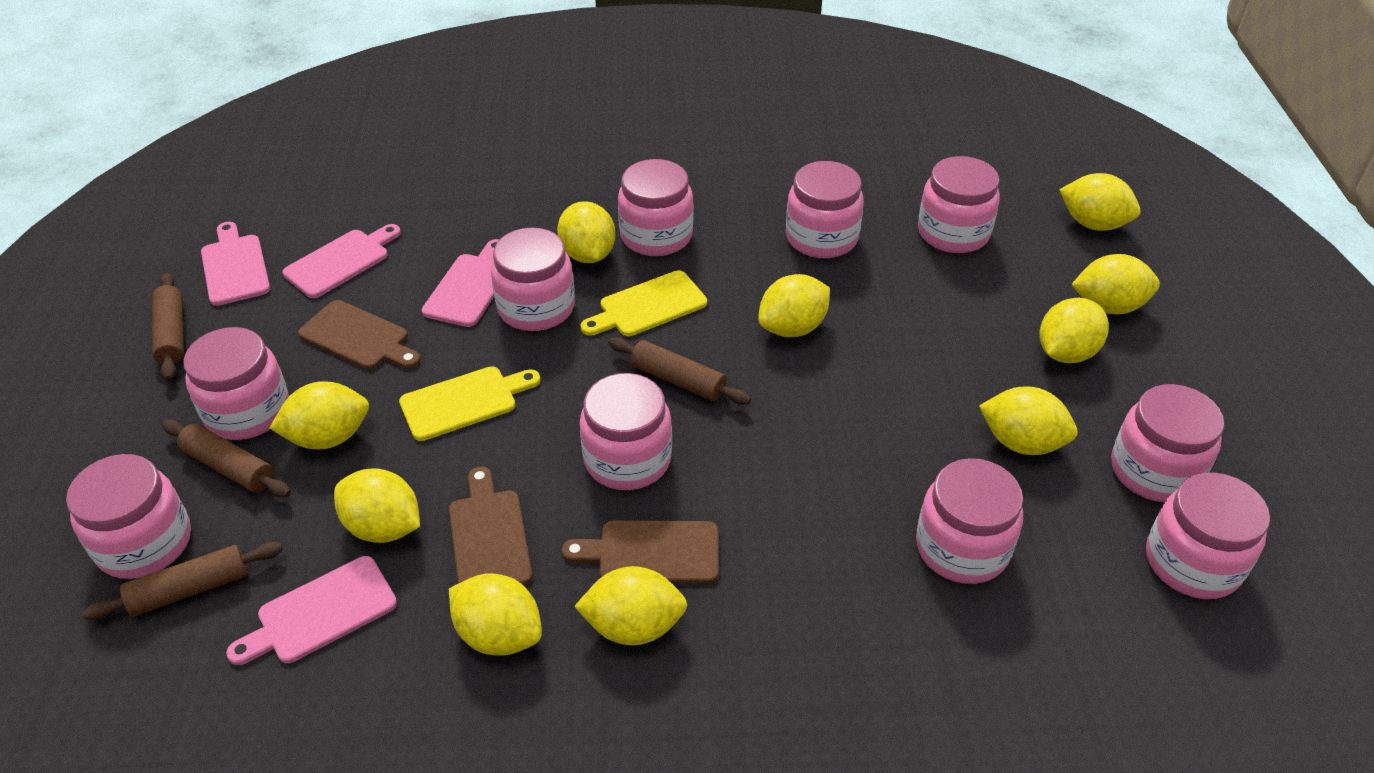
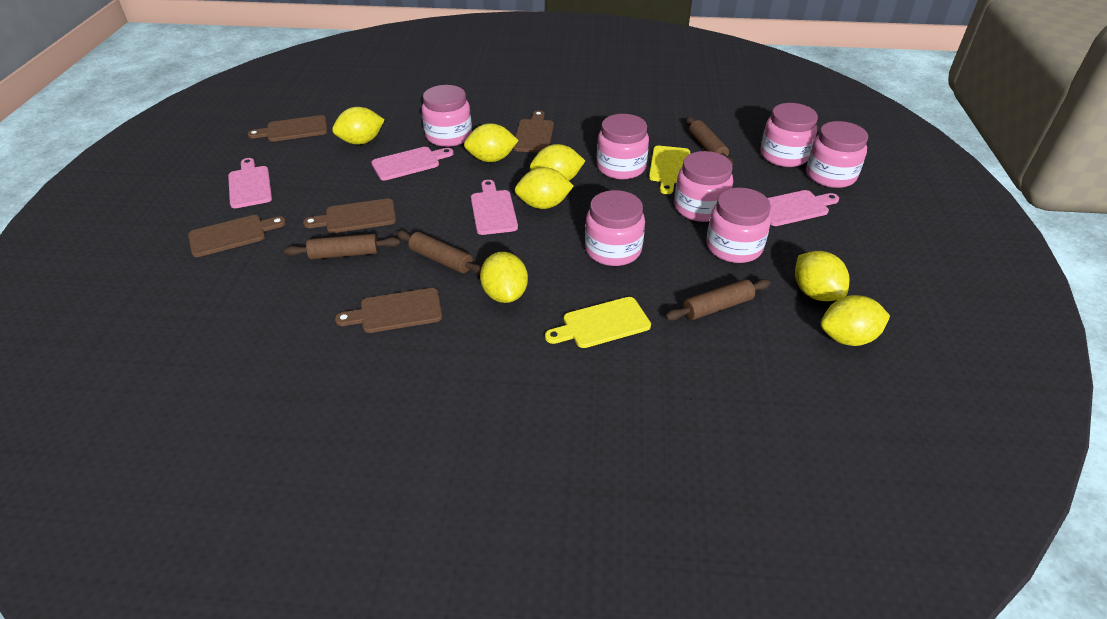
brown cutting board: 3 -> 5
pink jar: 10 -> 7
yellow lemon: 10 -> 7

